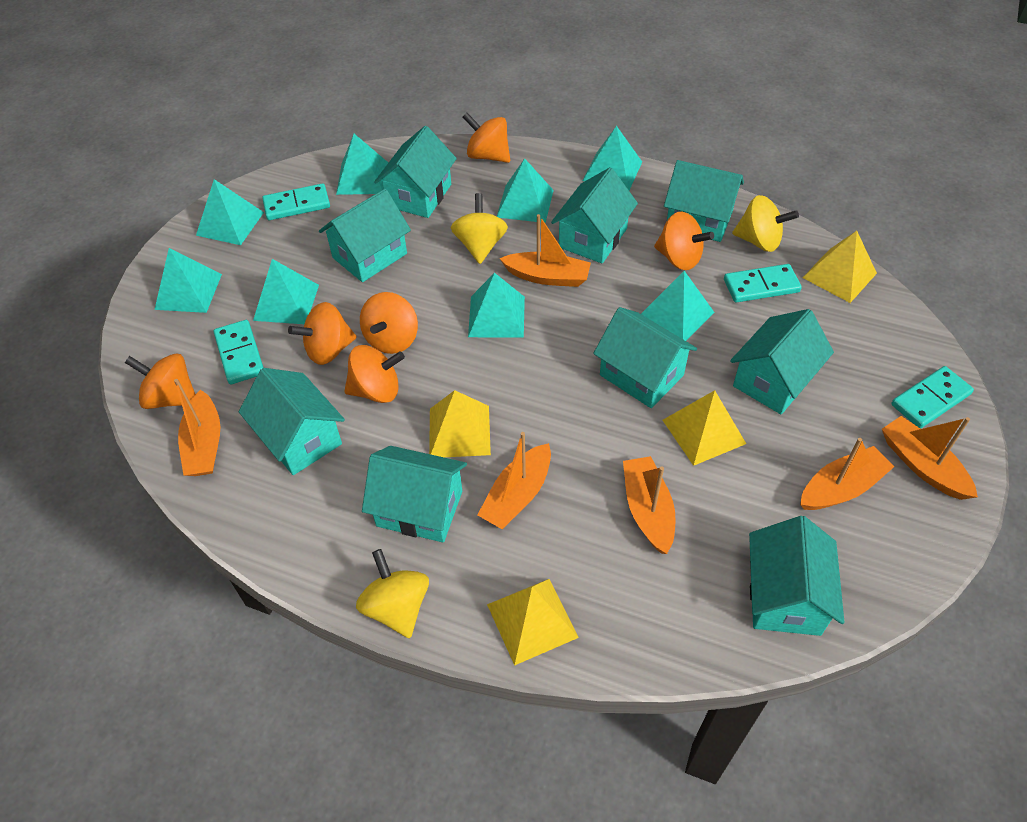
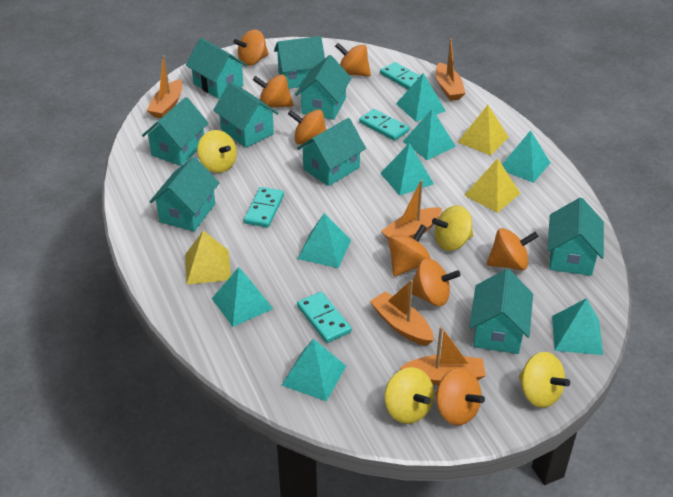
orange boat: 6 -> 5
orange spinning top: 6 -> 8
yellow pyramid: 4 -> 3
yellow spinning top: 3 -> 4

